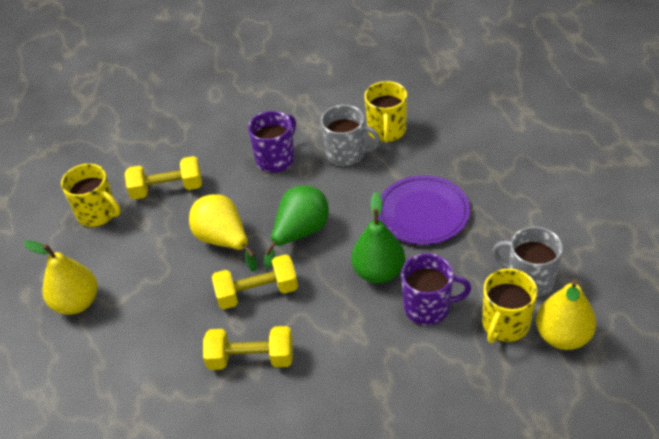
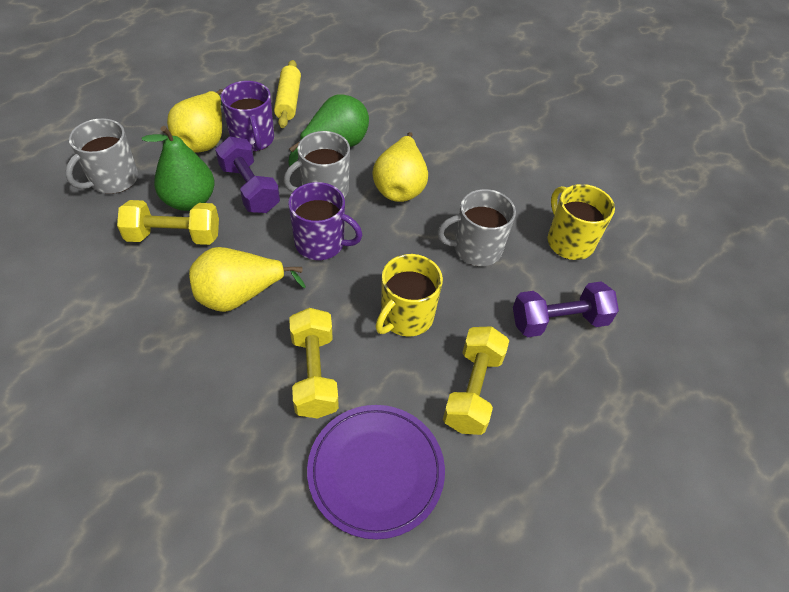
grey mug: 2 -> 3
purple dumbbell: 0 -> 2
yellow mug: 3 -> 2
yellow rolling pin: 0 -> 1

